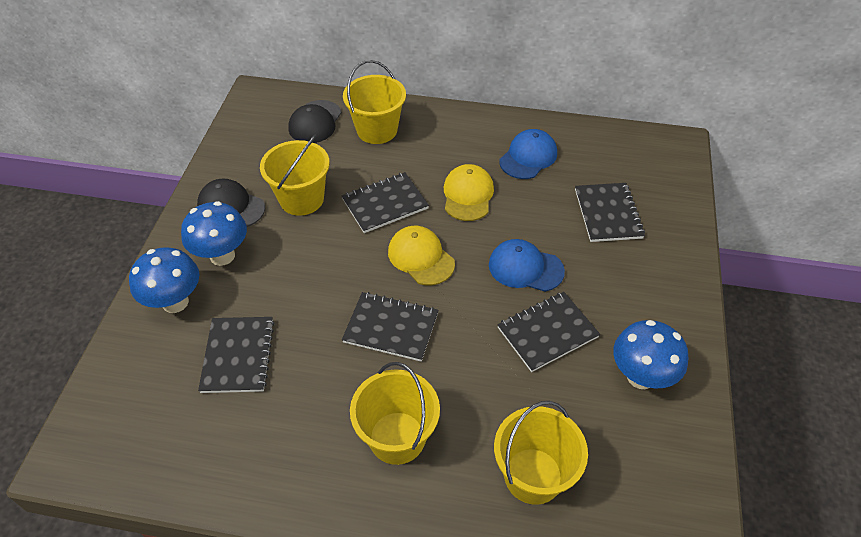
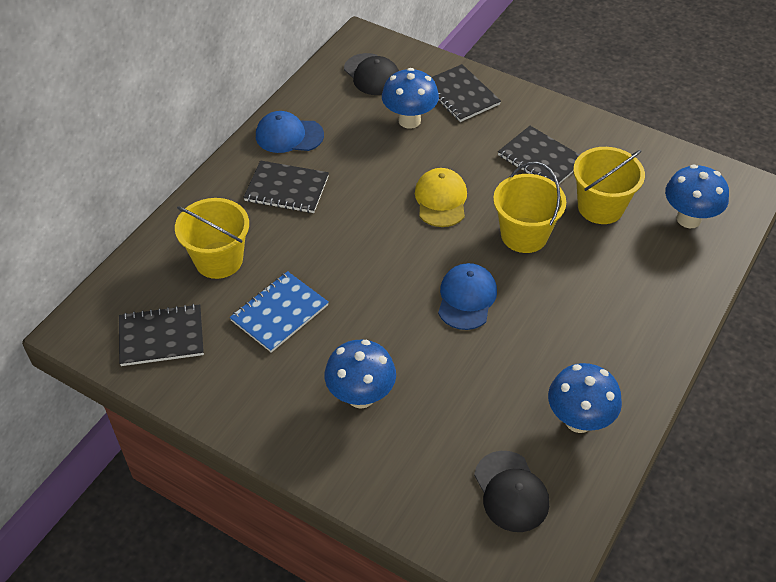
black notebook: 5 -> 4
blue mushroom: 3 -> 4
blue notebook: 0 -> 1
yellow bucket: 4 -> 3
yellow cap: 2 -> 1

